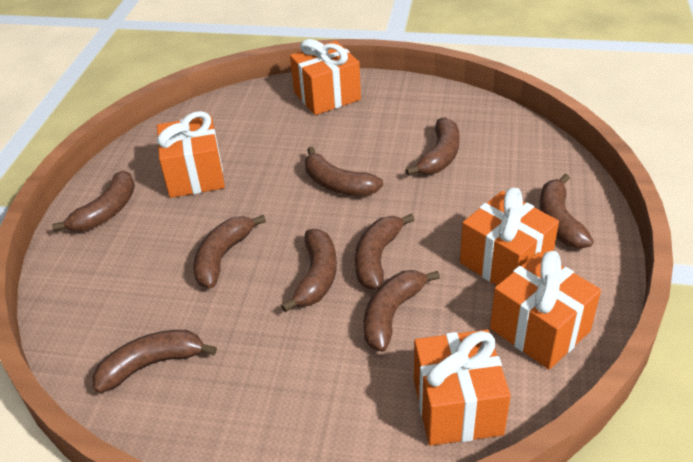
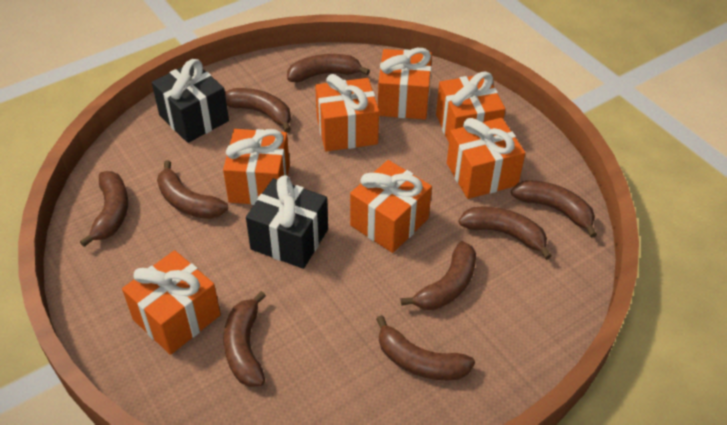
black gift: 0 -> 2
orange gift: 5 -> 7

